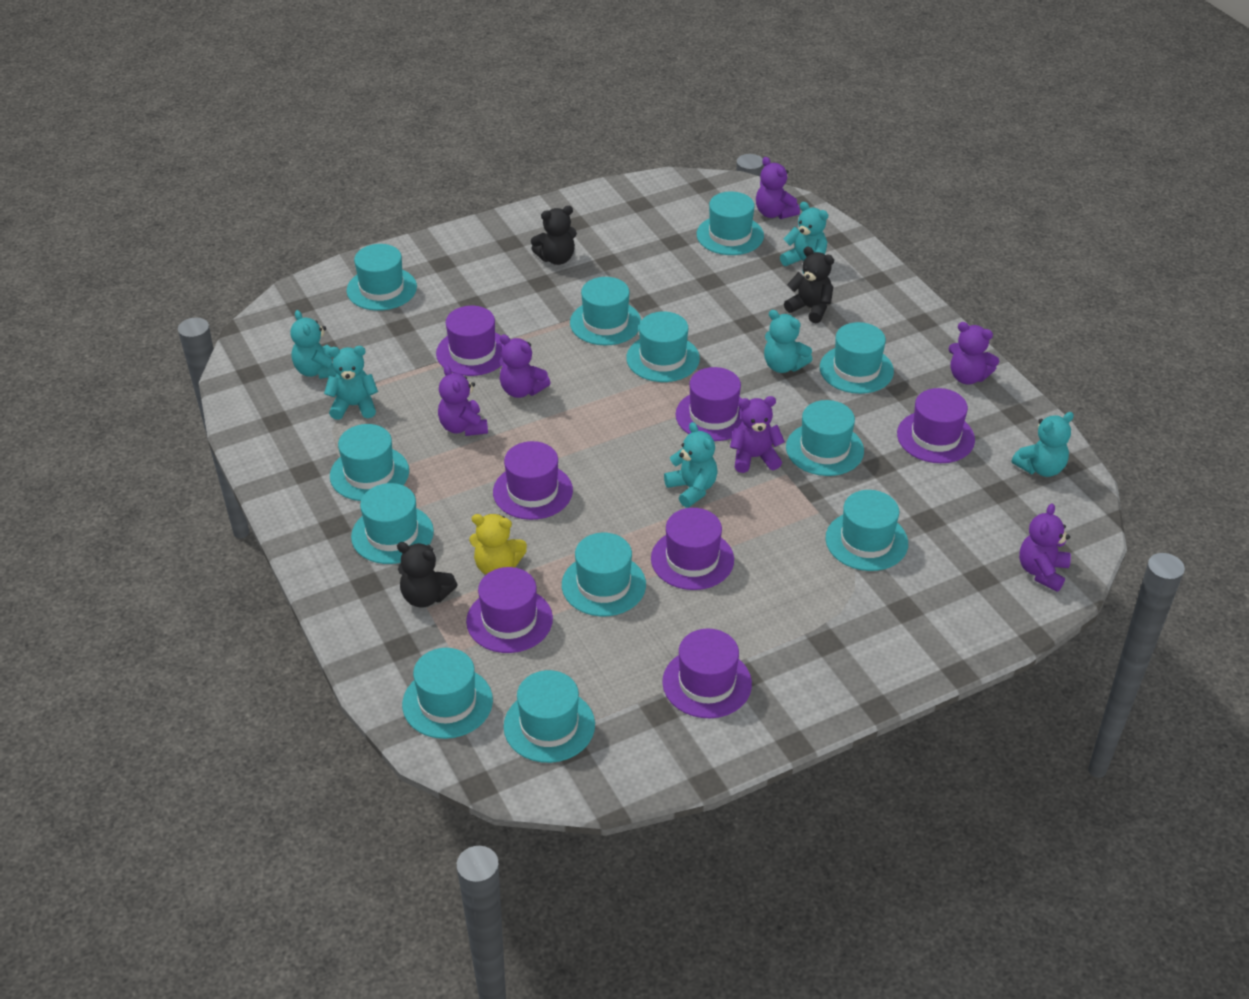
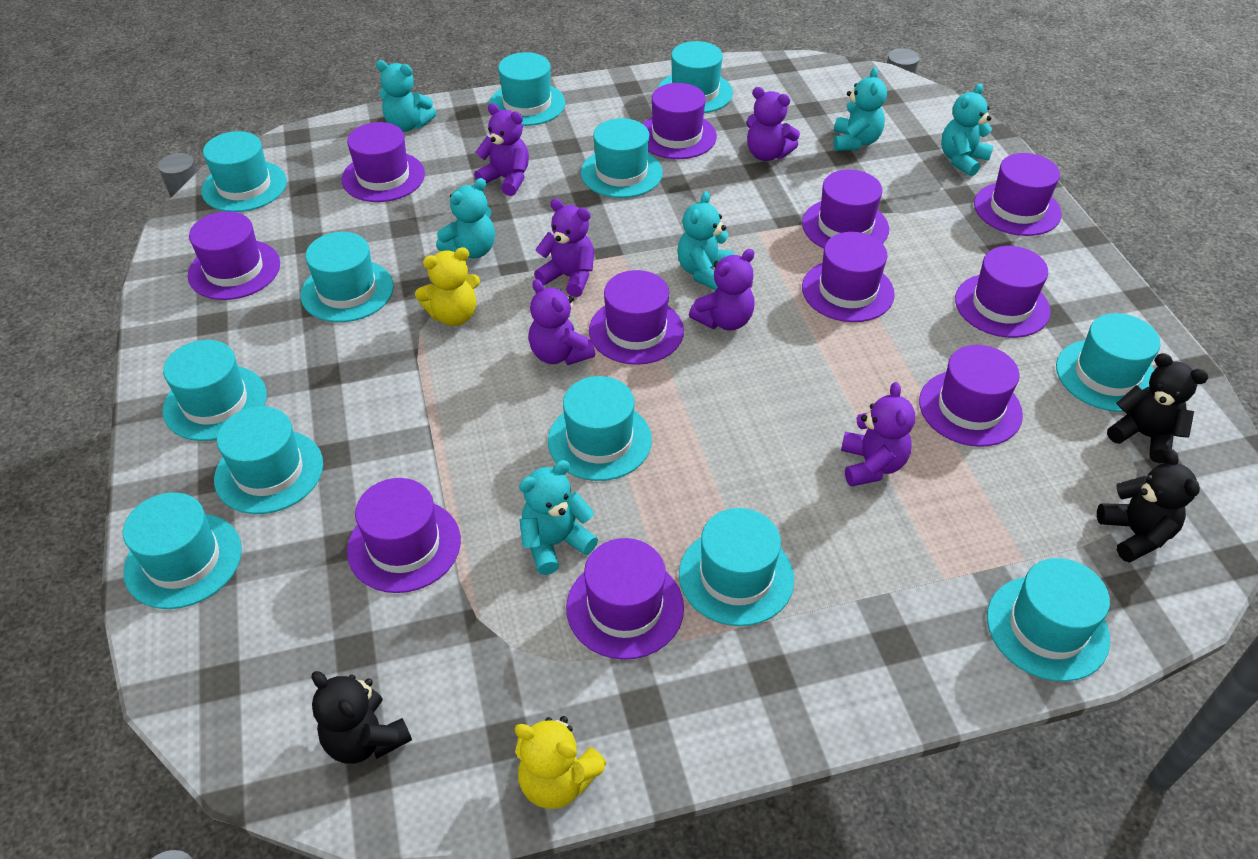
purple hat: 7 -> 11
yellow teddy bear: 1 -> 2

